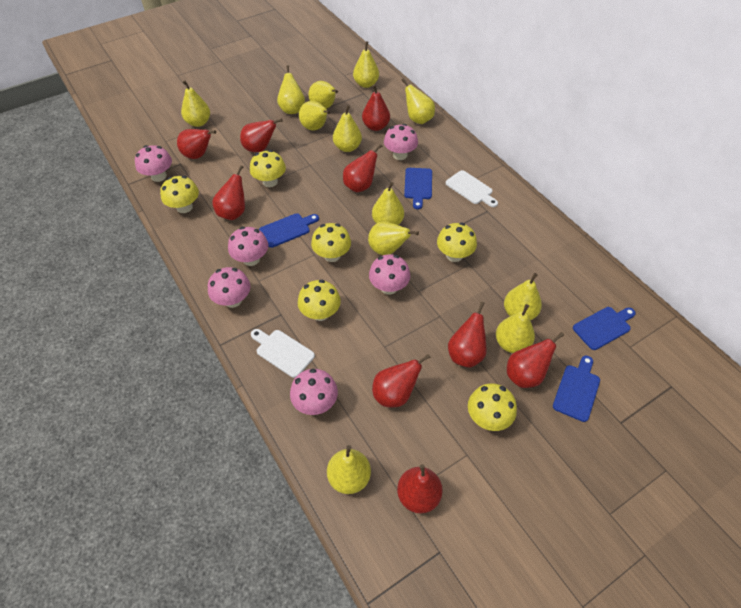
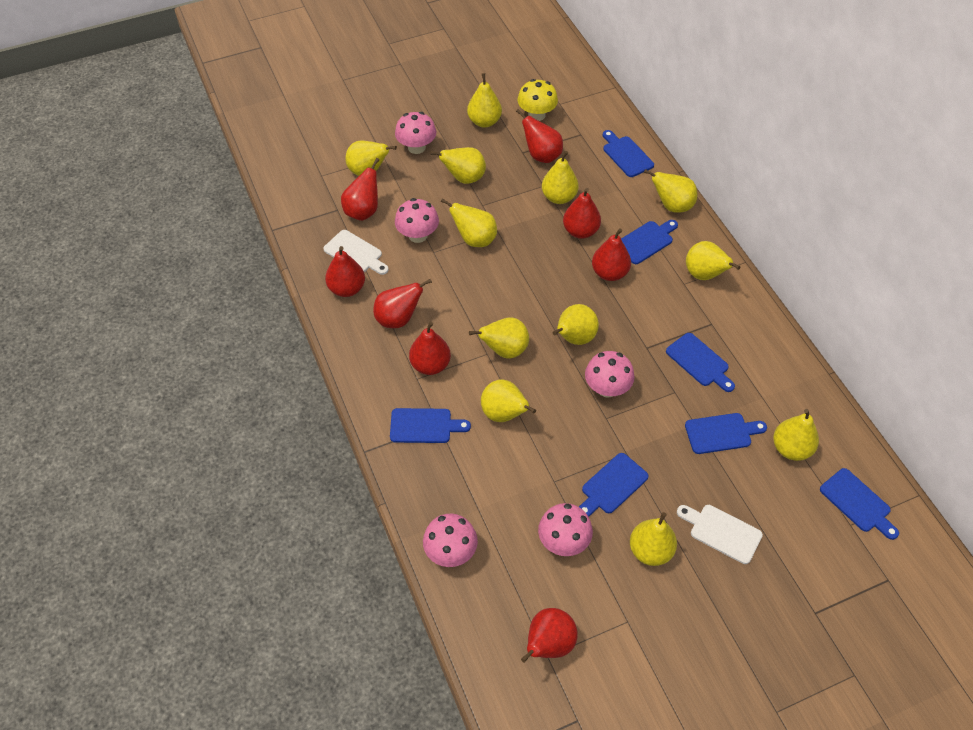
blue cutting board: 4 -> 7
pink mushroom: 6 -> 5
red pear: 9 -> 8
yellow mushroom: 6 -> 1

